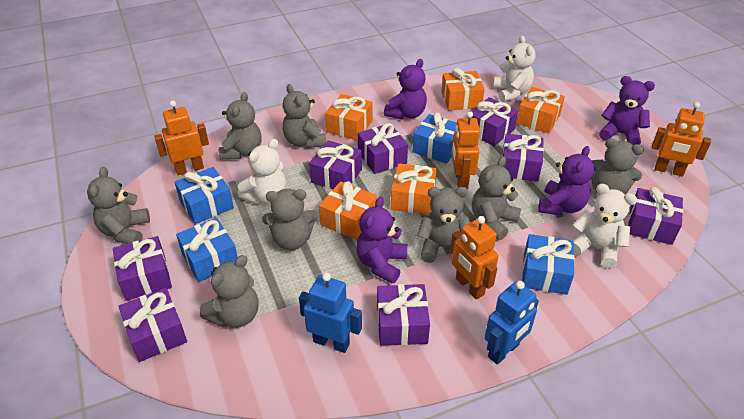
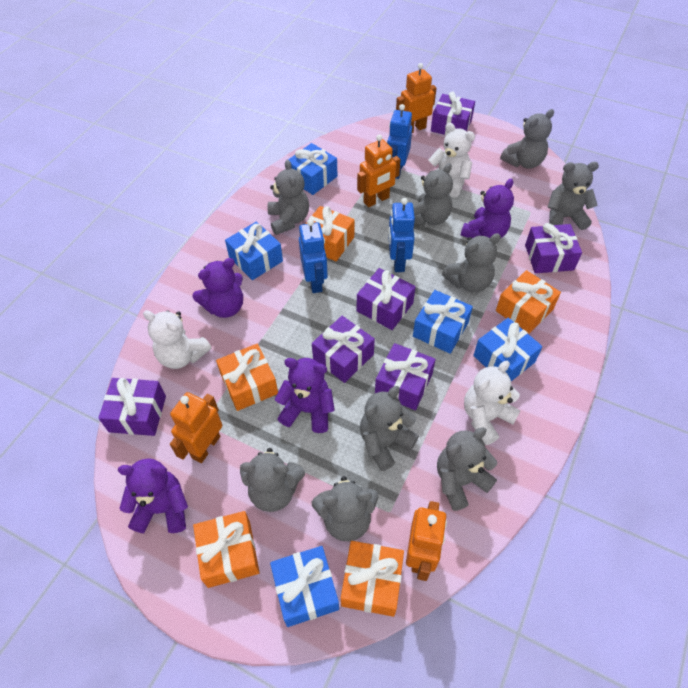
blue gift: 4 -> 5
blue robot: 2 -> 3
grey teddy bear: 8 -> 9
purple gift: 8 -> 6

